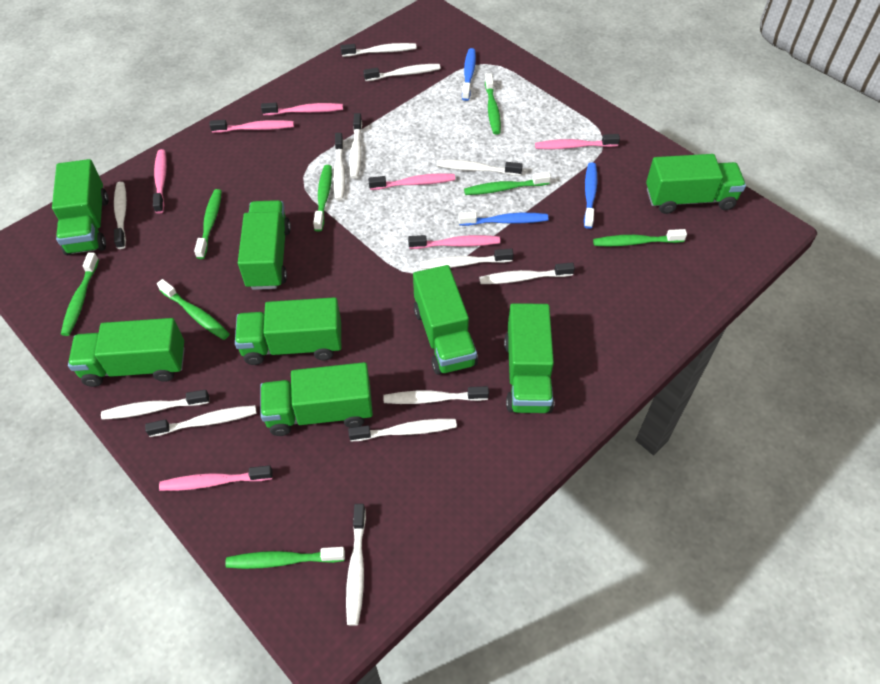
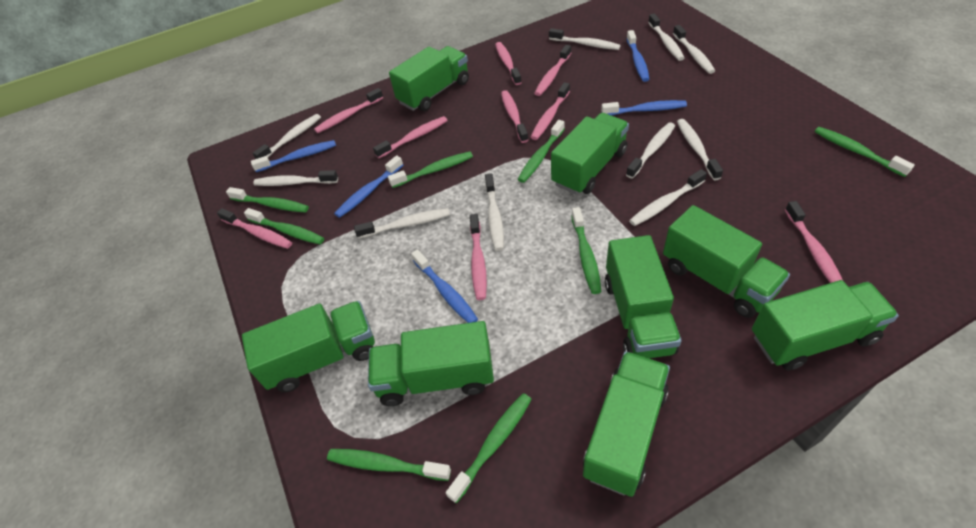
blue toothbrush: 3 -> 5
pink toothbrush: 7 -> 9
white toothbrush: 13 -> 10

